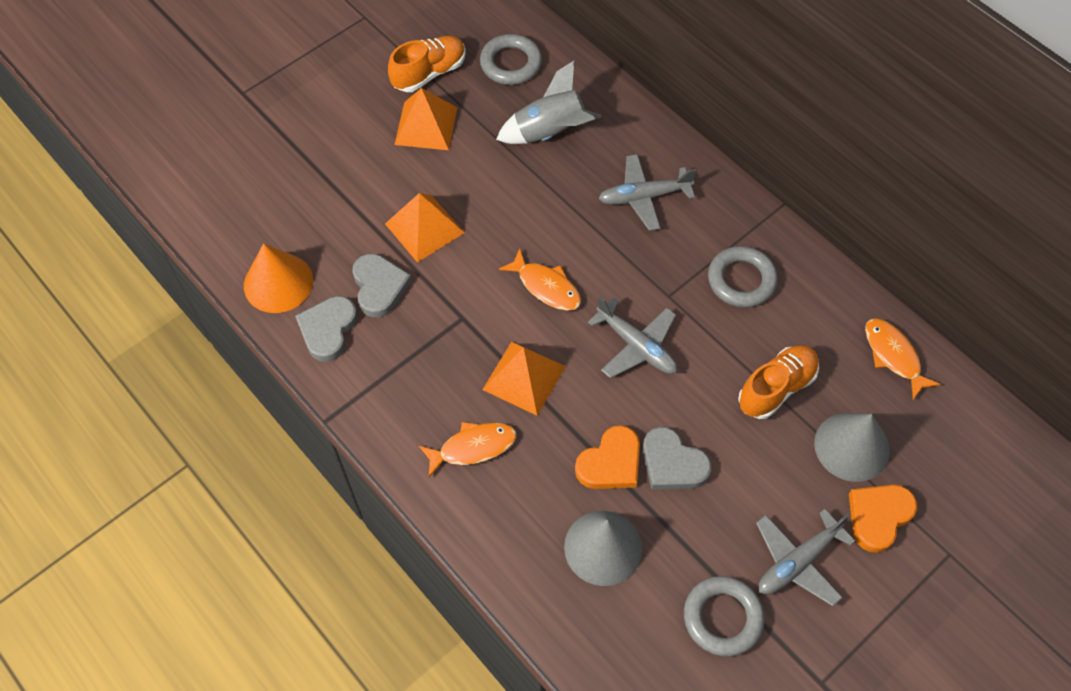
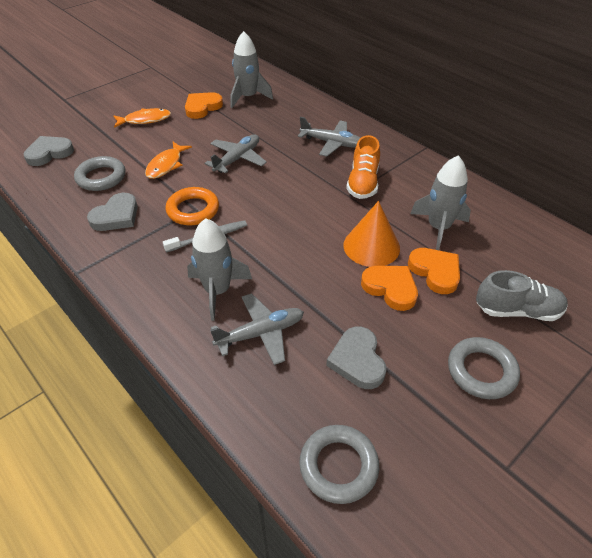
grey cone: 2 -> 0
grey rocket: 1 -> 3
grey shoe: 0 -> 1
grey toothbrush: 0 -> 1
orange fish: 3 -> 2
orange heart: 2 -> 3
orange pyramid: 3 -> 0
orange ring: 0 -> 1
orange shoe: 2 -> 1

